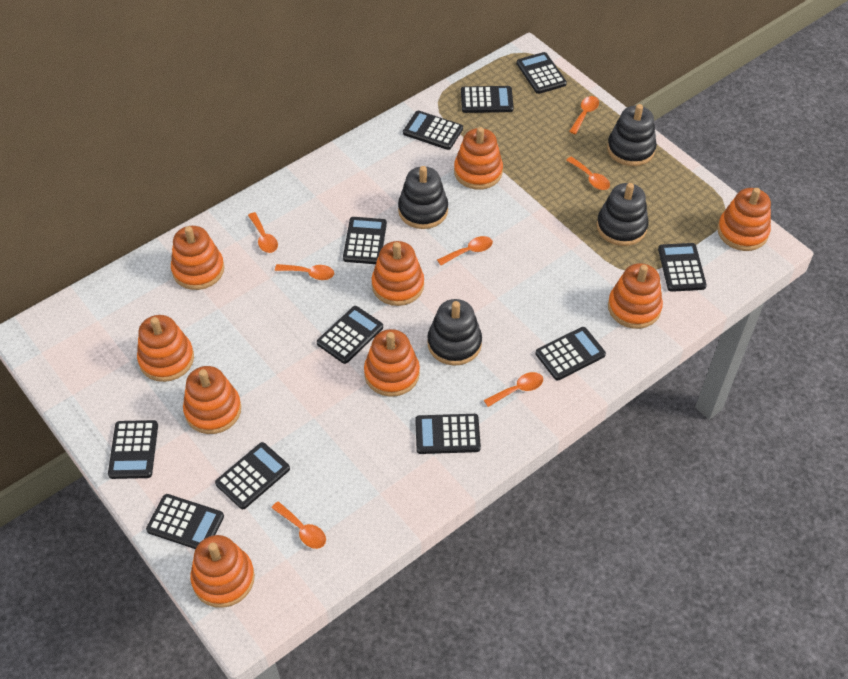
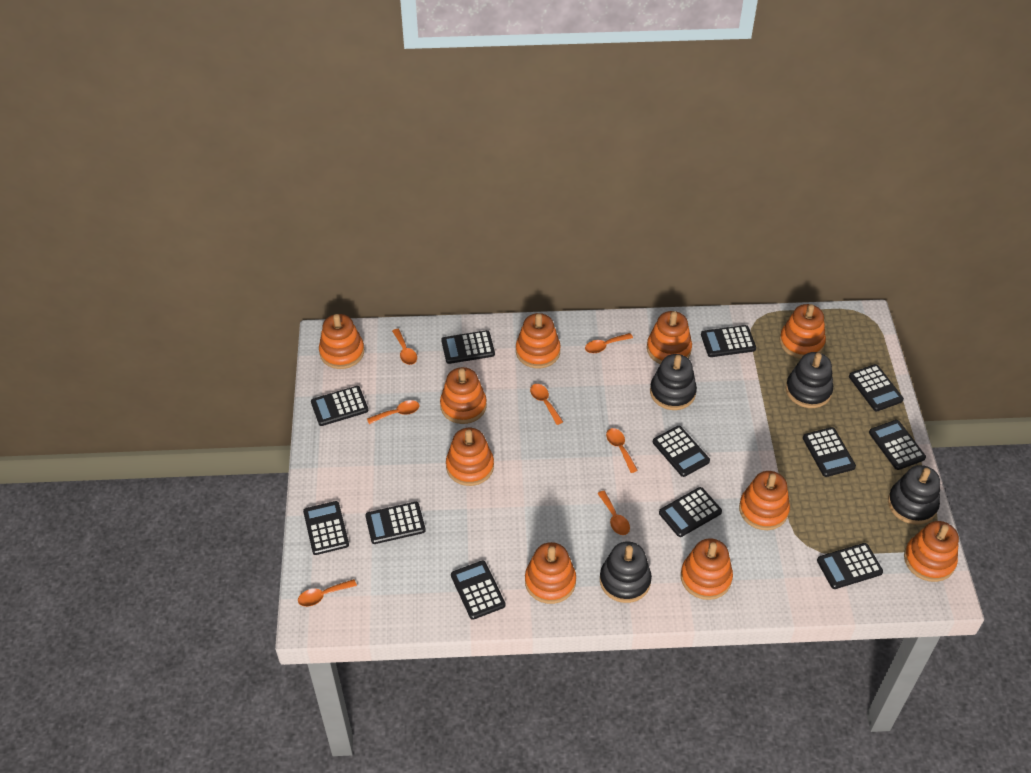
black calculator: 11 -> 12
orange stacking toy: 9 -> 10

